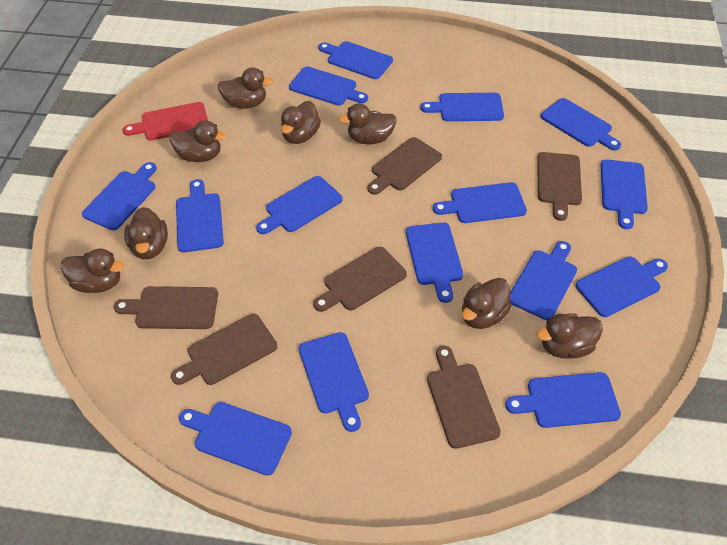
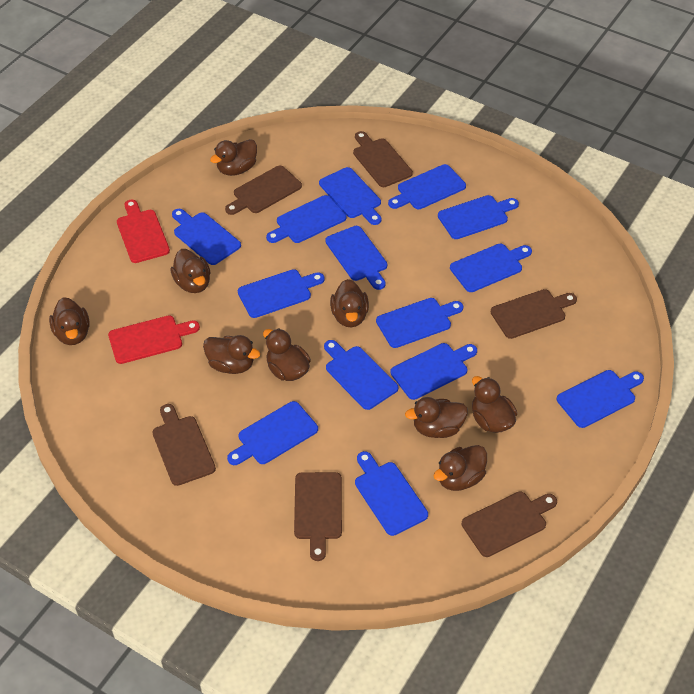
blue cutting board: 15 -> 14
brown duck: 8 -> 9
red cutting board: 1 -> 2

